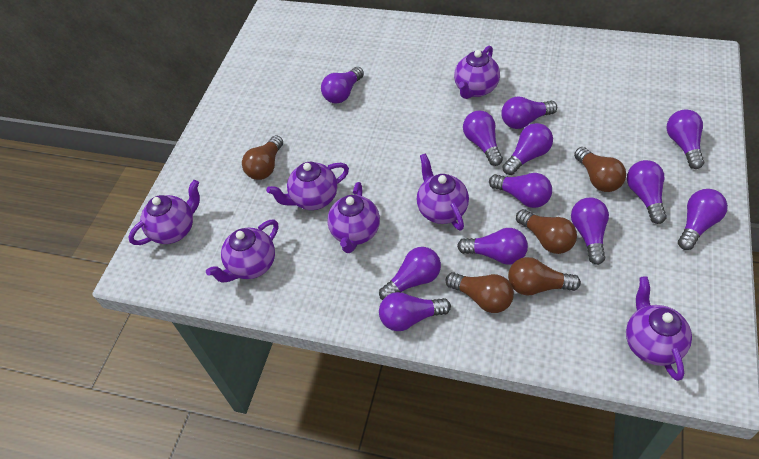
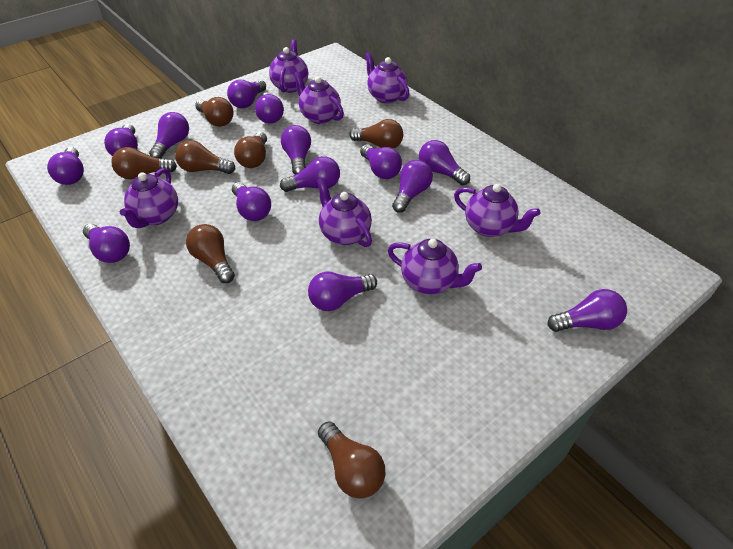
brown light bulb: 5 -> 7
purple light bulb: 12 -> 14

